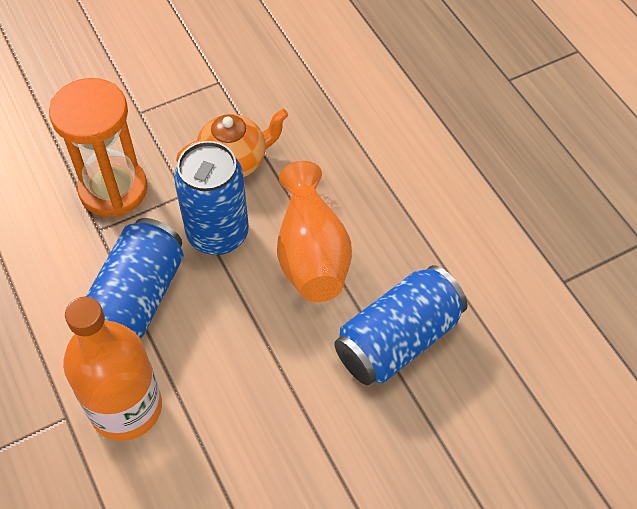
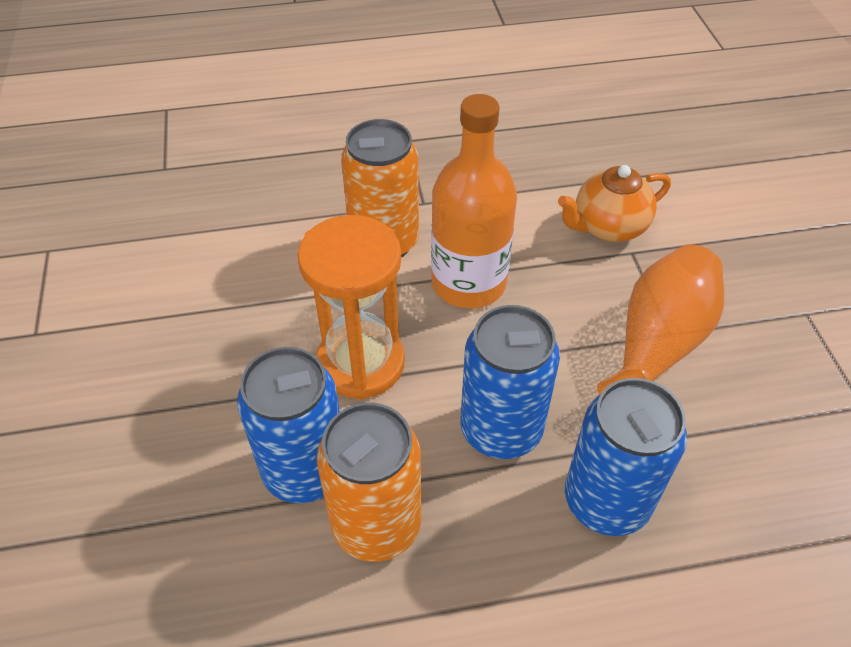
orange can: 0 -> 2

